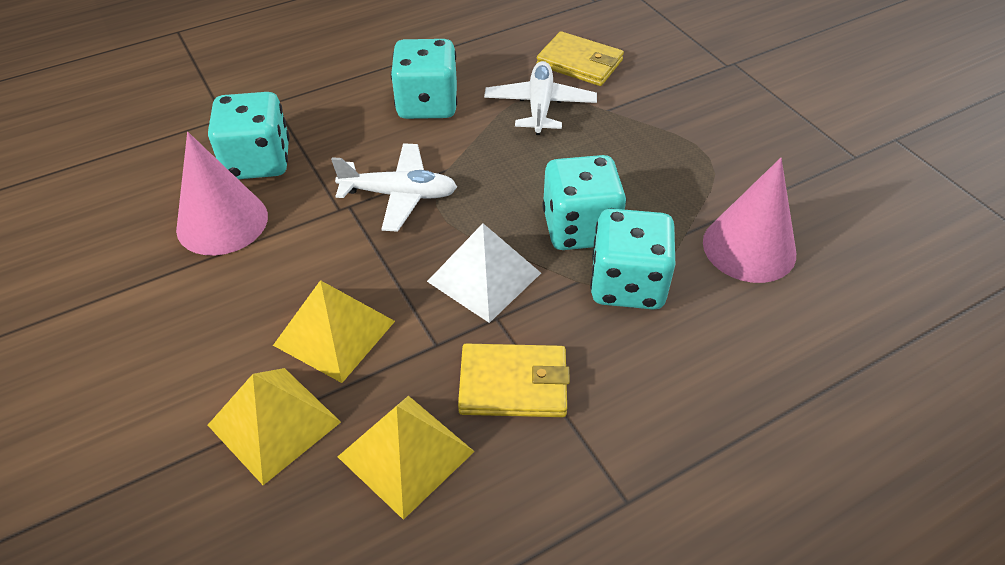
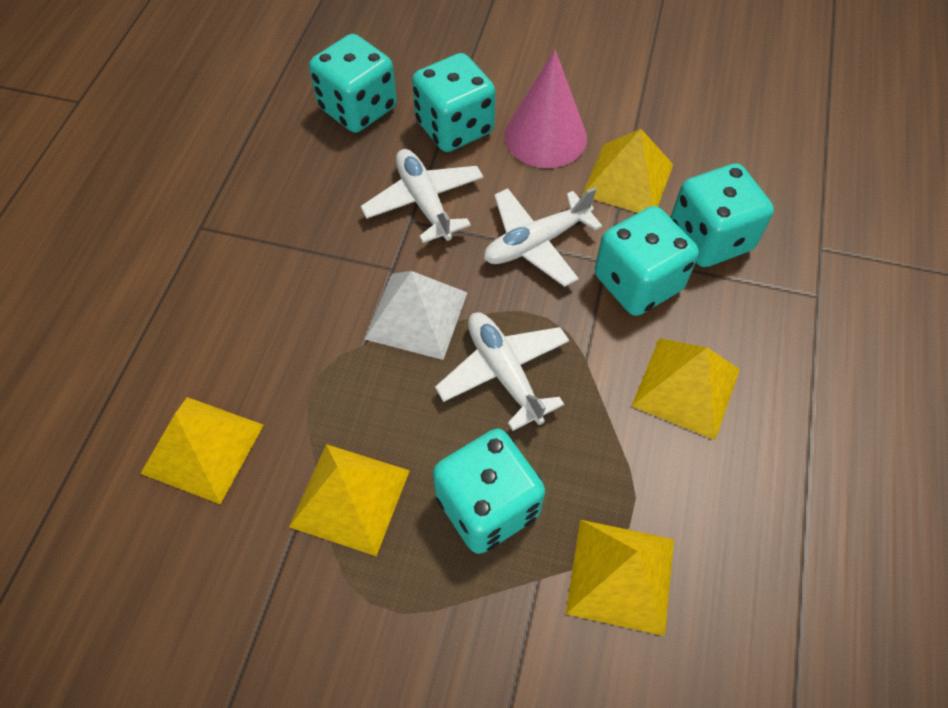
pink cone: 2 -> 1
turquoise dice: 4 -> 5
white plane: 2 -> 3
yellow pyramid: 3 -> 5
yellow wallet: 2 -> 0

